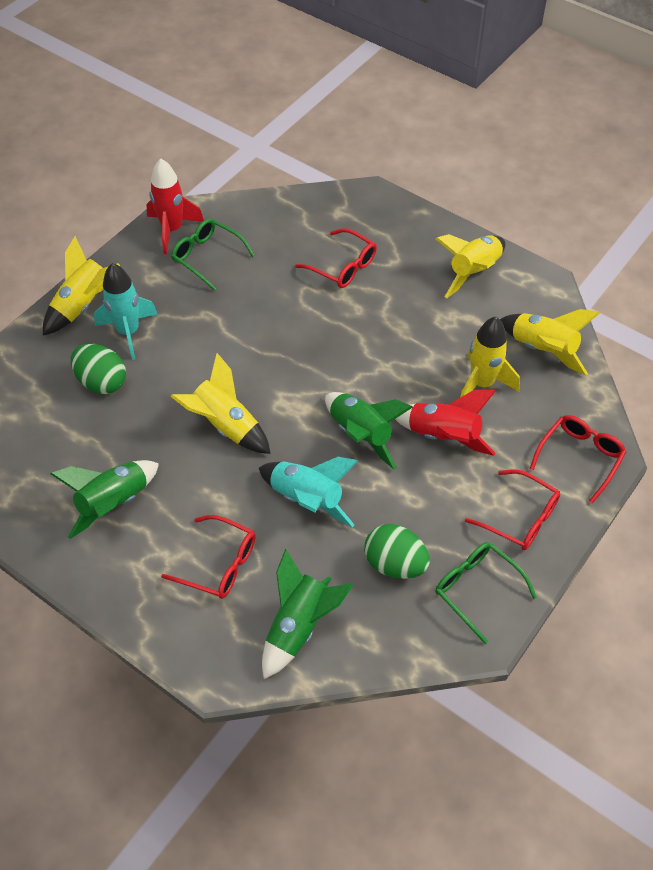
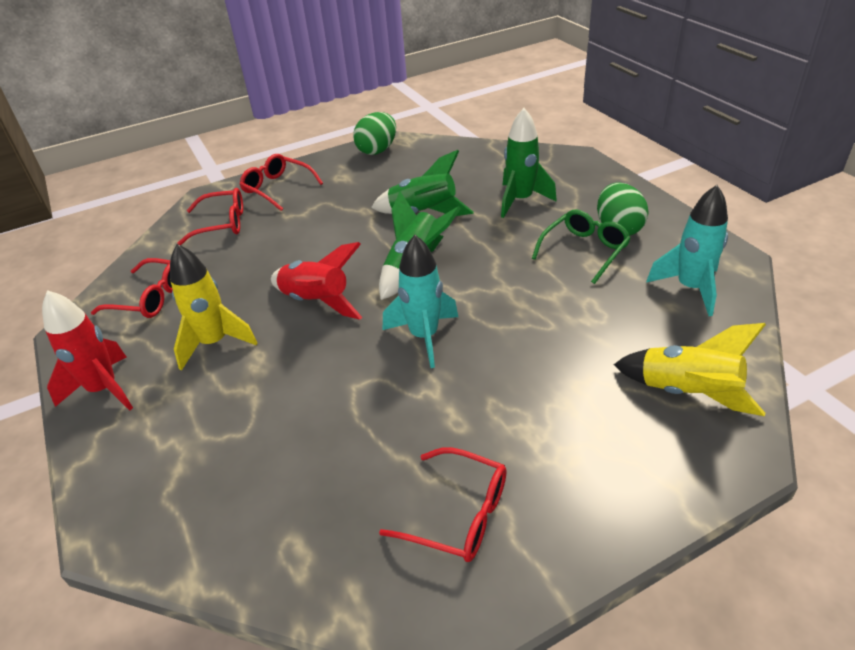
green glasses: 2 -> 1
yellow rocket: 5 -> 2

